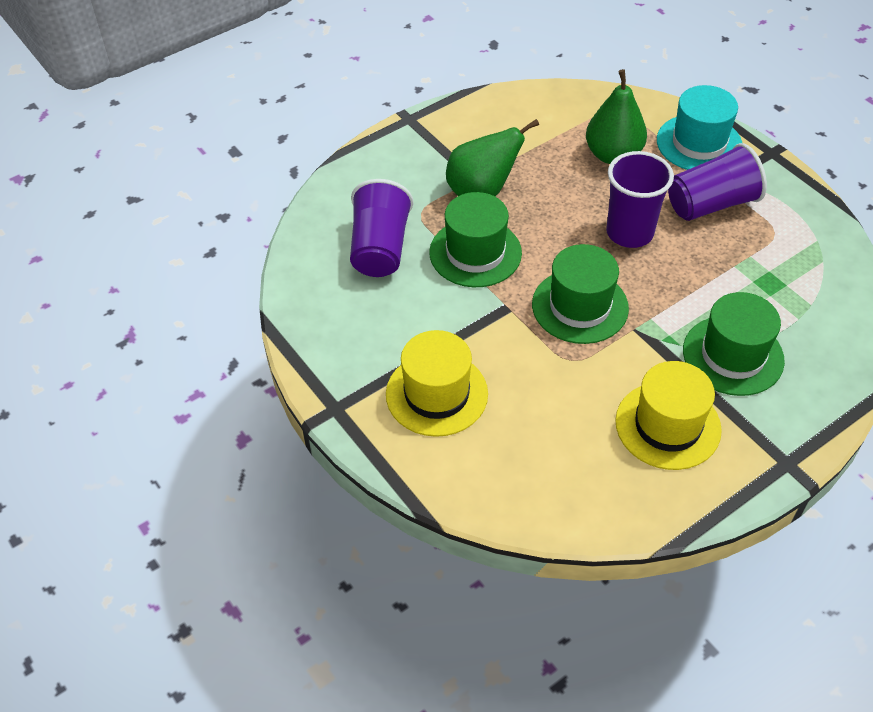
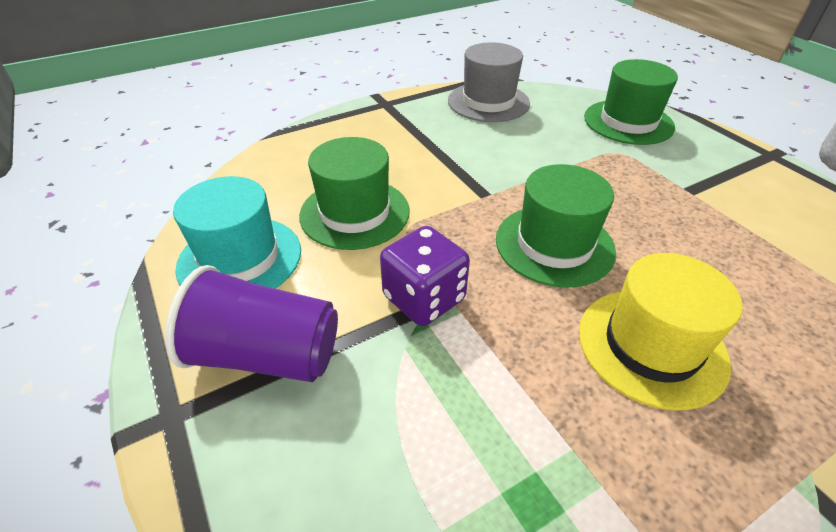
green pear: 2 -> 0
grey hat: 0 -> 1
purple cup: 3 -> 1
purple dice: 0 -> 1
yellow hat: 2 -> 1

